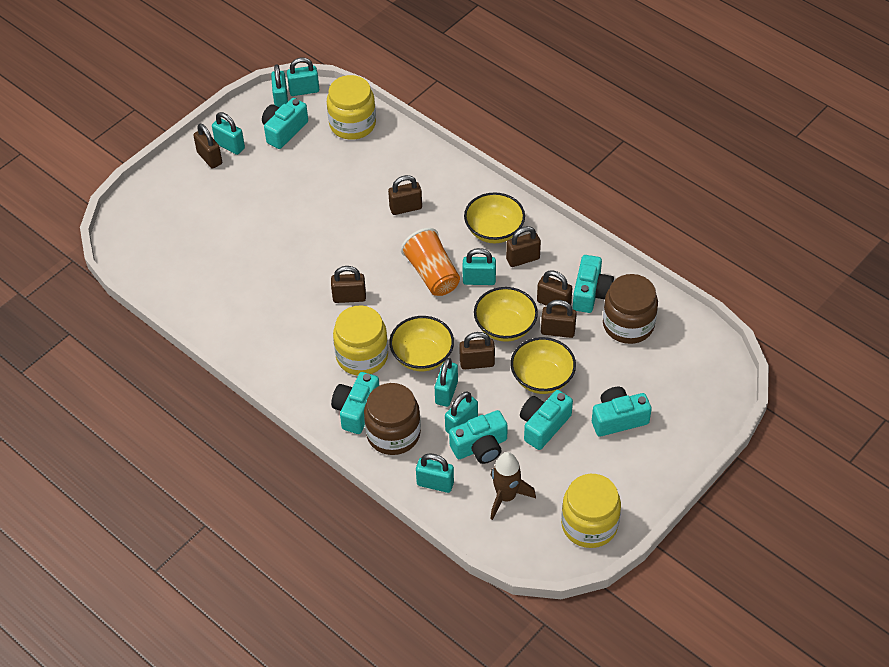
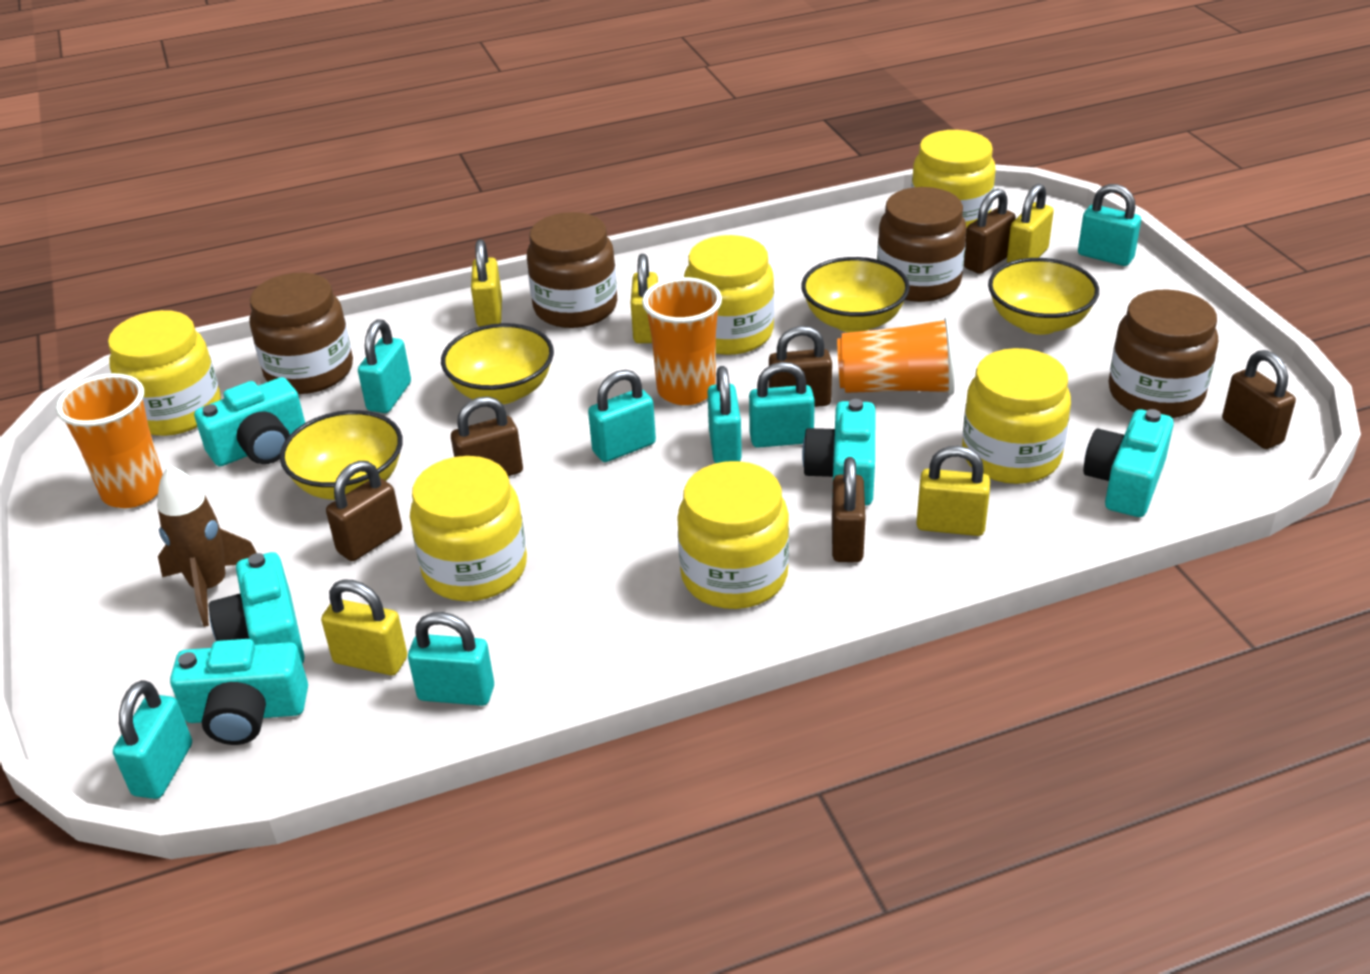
brown jar: 2 -> 4
brown padlock: 7 -> 6
orange cup: 1 -> 3
turquoise camera: 6 -> 5
yellow jar: 3 -> 6
yellow padlock: 0 -> 5

